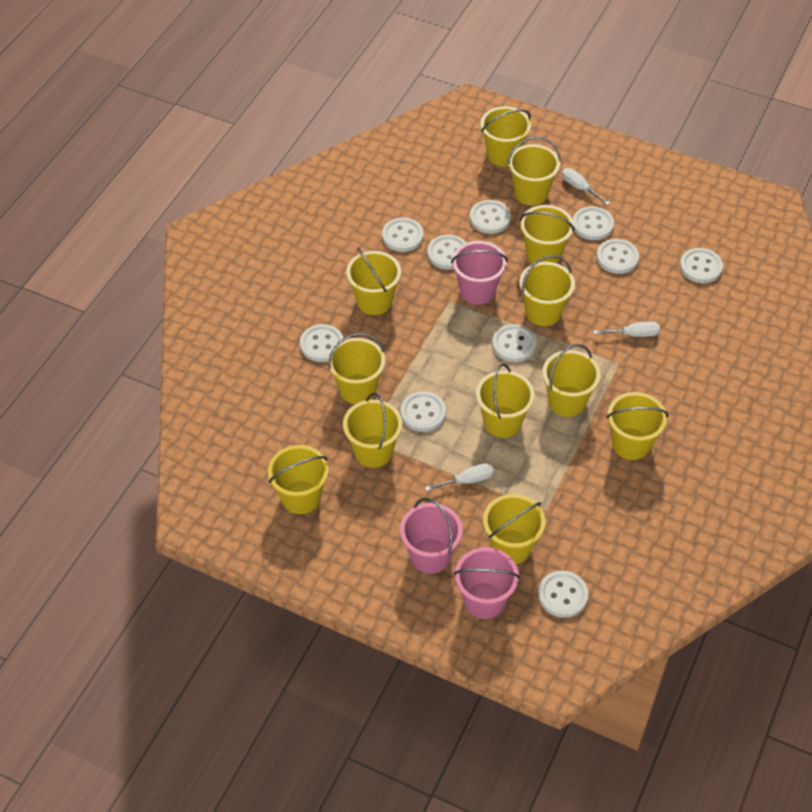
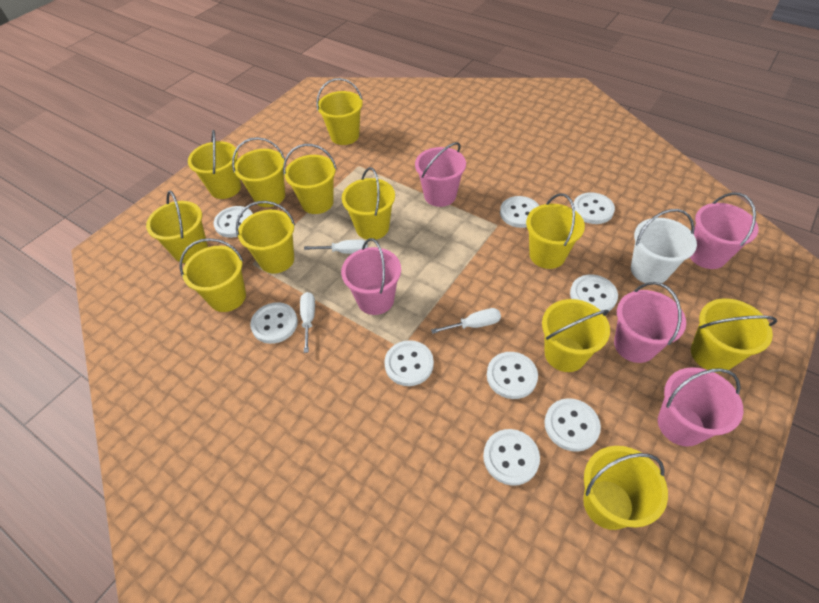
pink bucket: 3 -> 5
white bucket: 0 -> 1
white button: 10 -> 9

